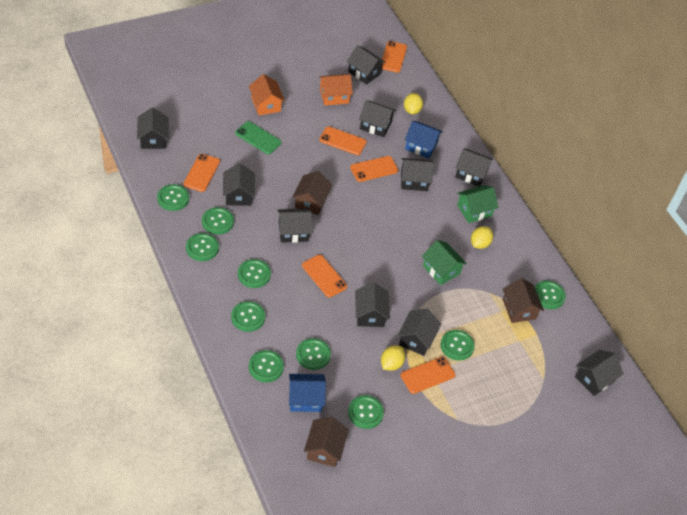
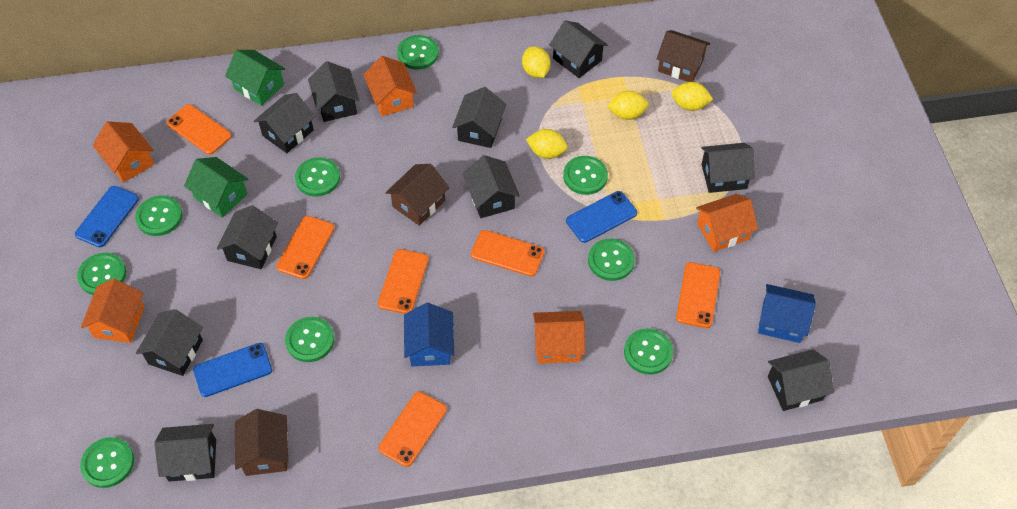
blue phone: 0 -> 3
green button: 10 -> 9
green phone: 1 -> 0
orange house: 2 -> 5
yellow lemon: 3 -> 4

